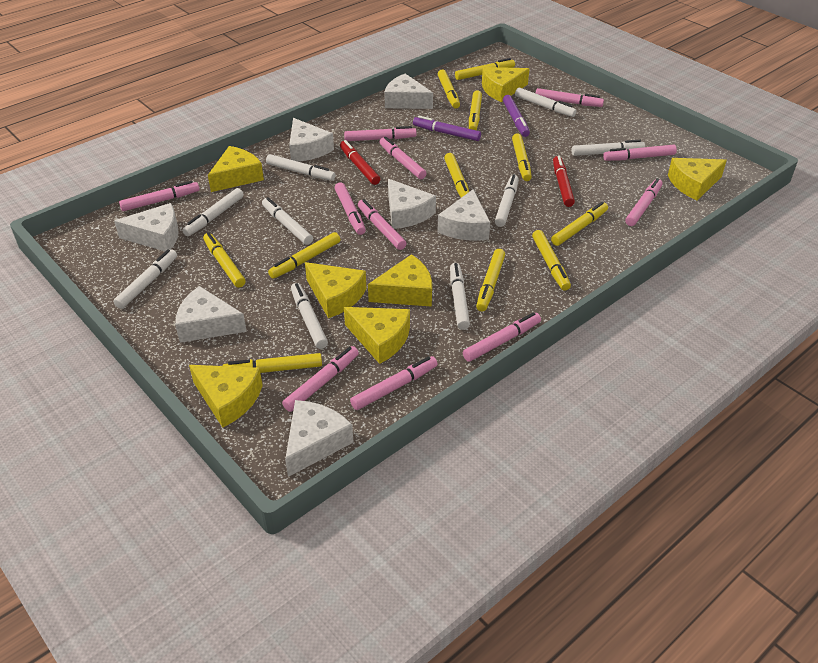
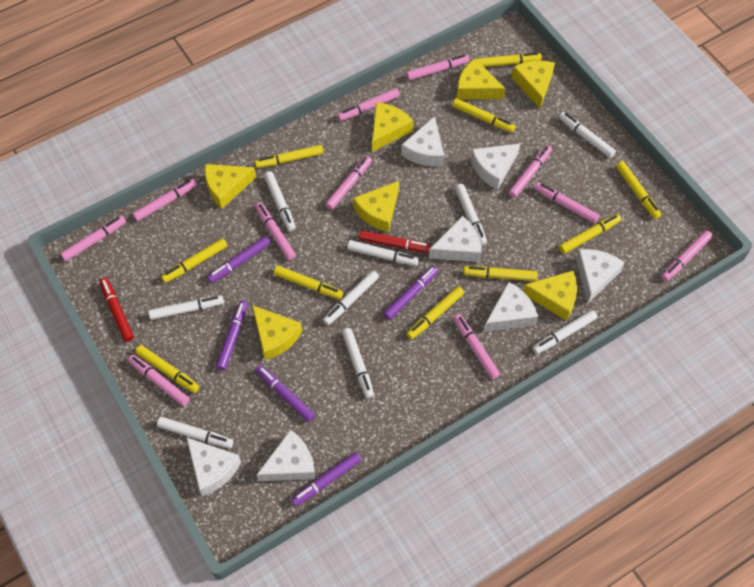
purple marker: 2 -> 5
yellow marker: 11 -> 10

